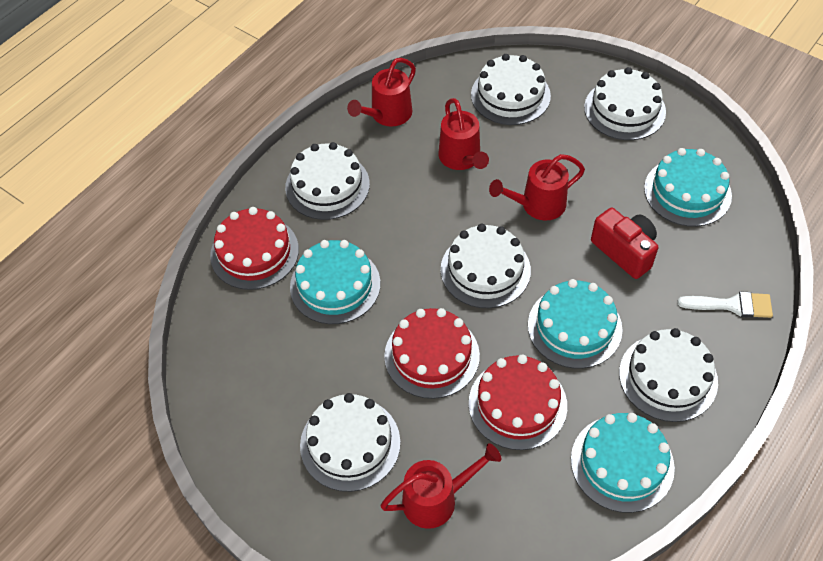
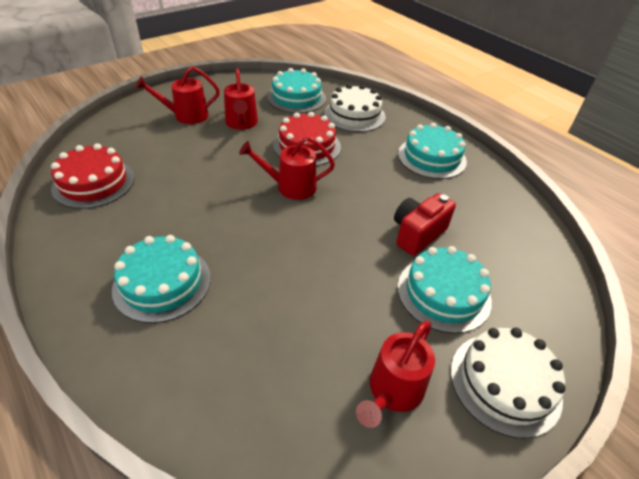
red cake: 3 -> 2
white brush: 1 -> 0
white cake: 6 -> 2

